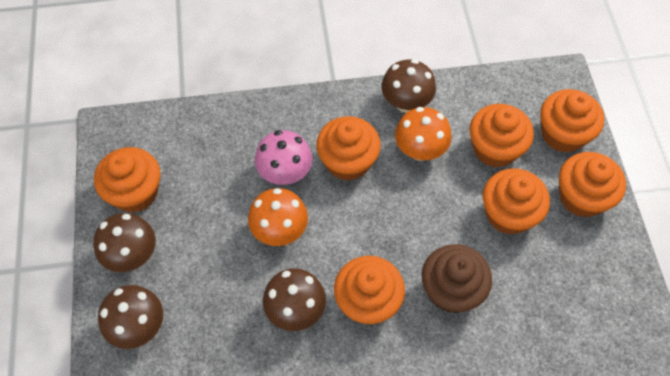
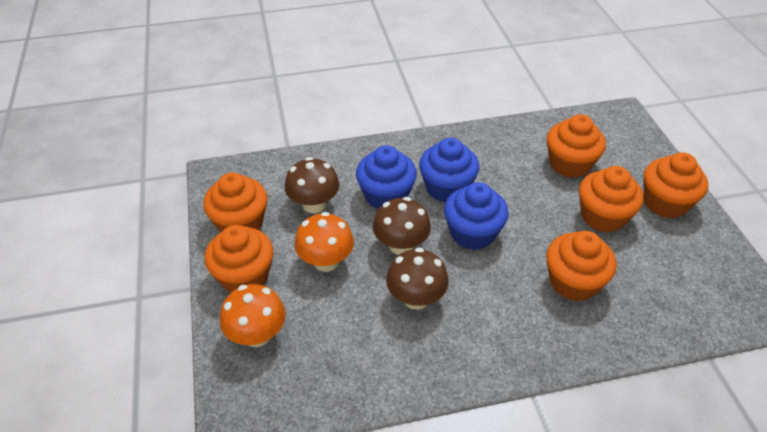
blue cupcake: 0 -> 3
brown cupcake: 1 -> 0
brown mushroom: 4 -> 3
orange cupcake: 7 -> 6
pink mushroom: 1 -> 0

